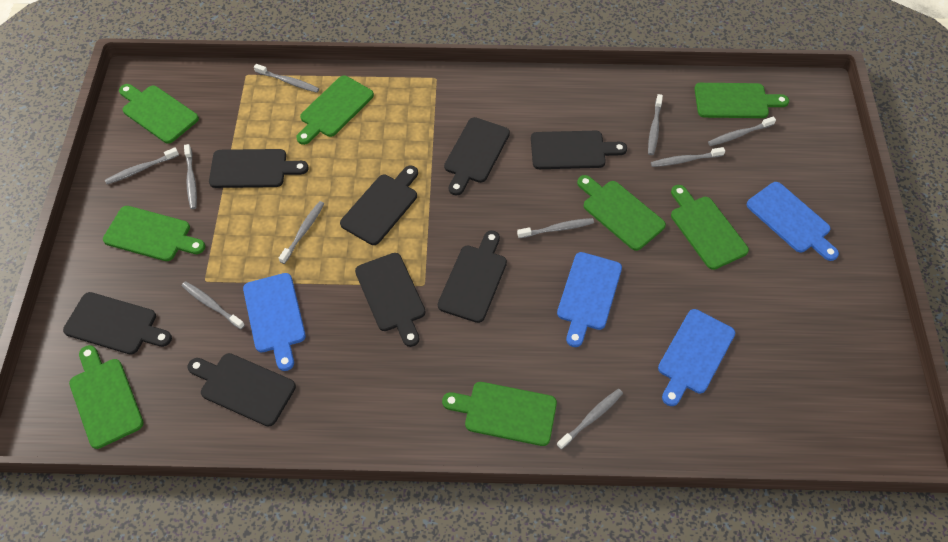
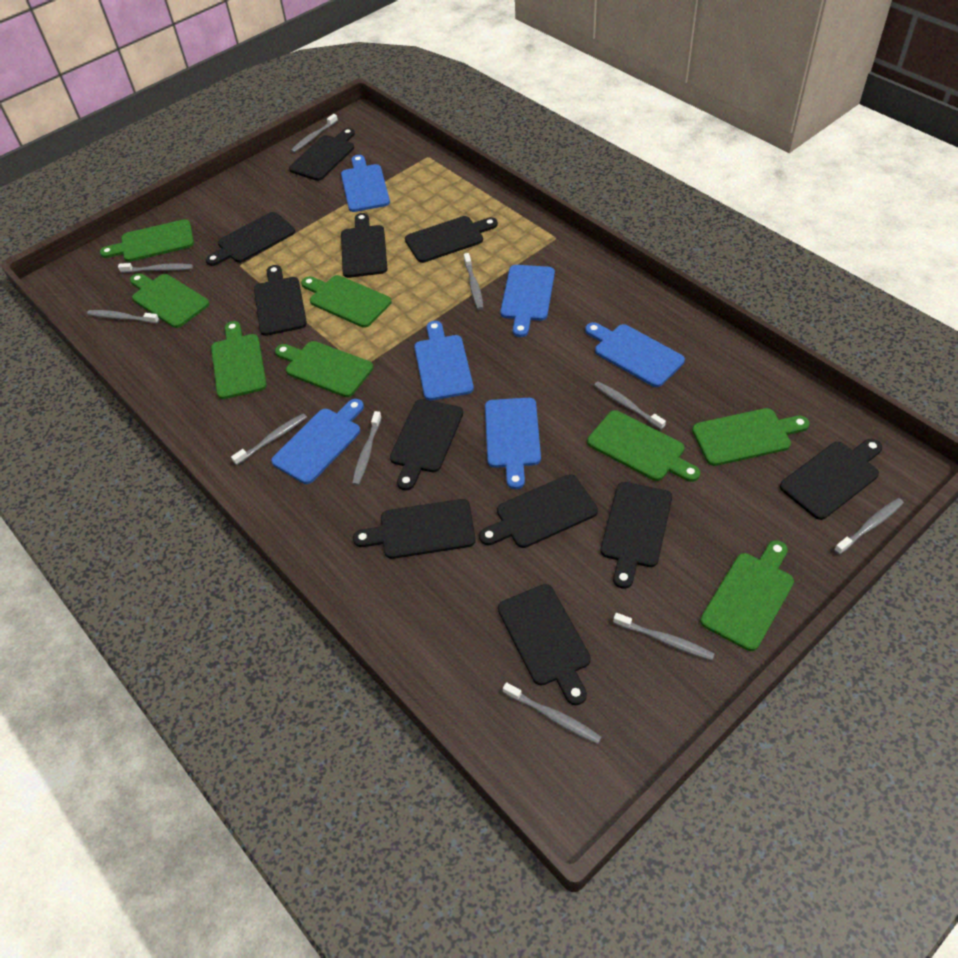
black cutting board: 8 -> 11
blue cutting board: 4 -> 6

